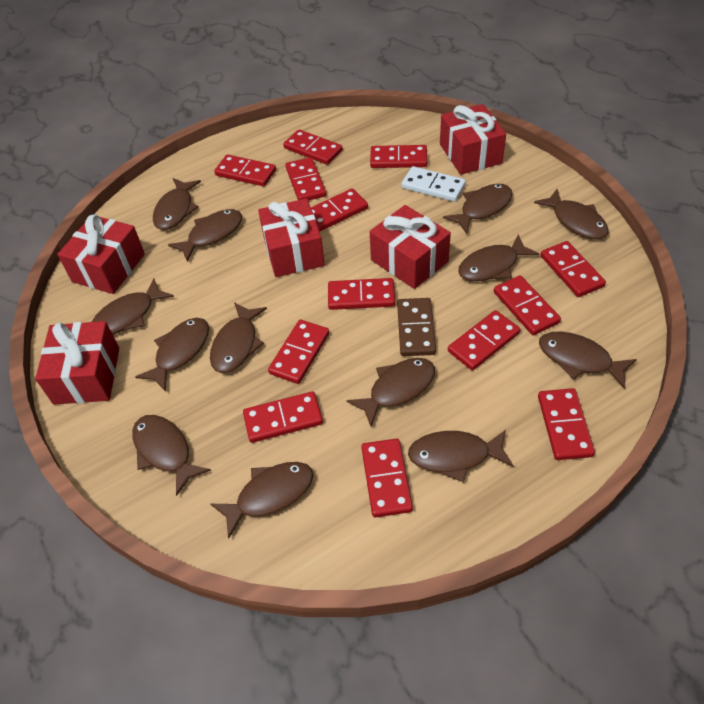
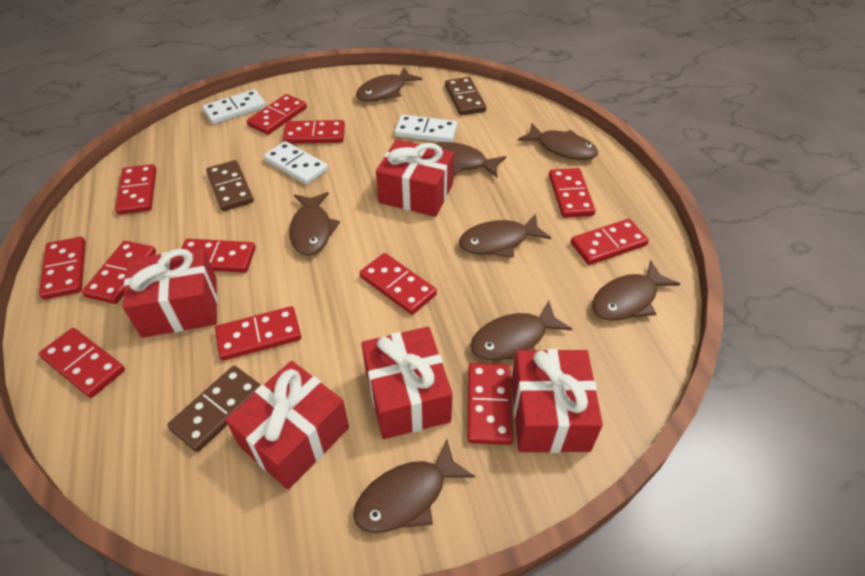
brown domino: 1 -> 3
brown fish: 13 -> 8
red domino: 13 -> 12
white domino: 1 -> 3

